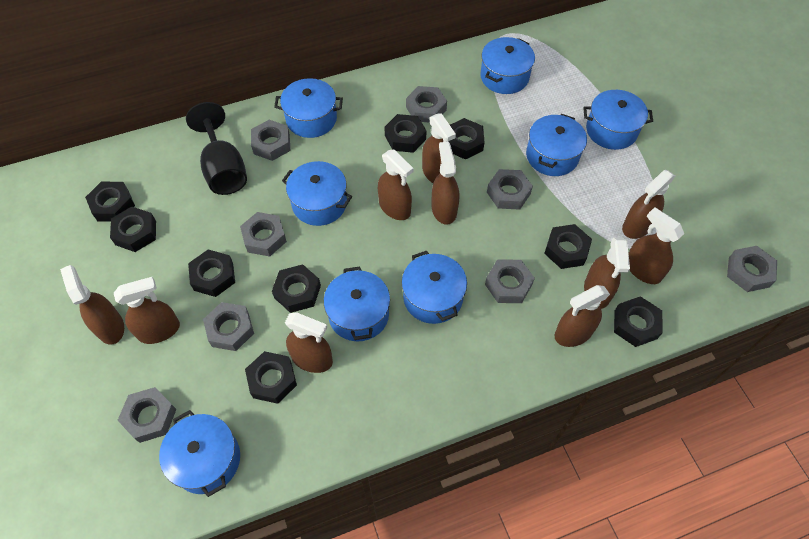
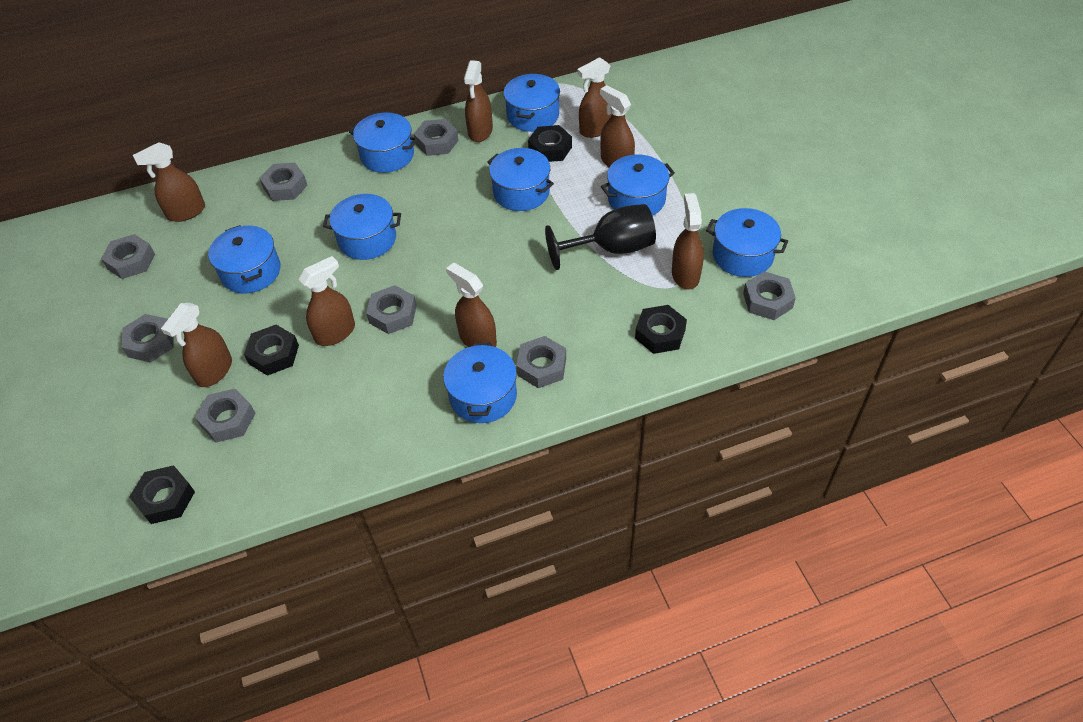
black nut: 9 -> 4
brown spray bottle: 10 -> 8

